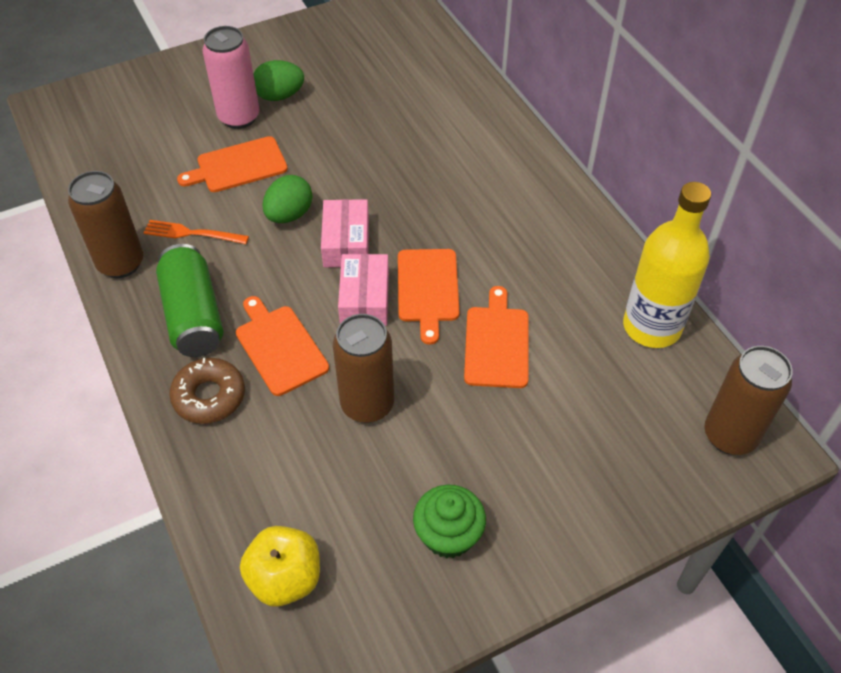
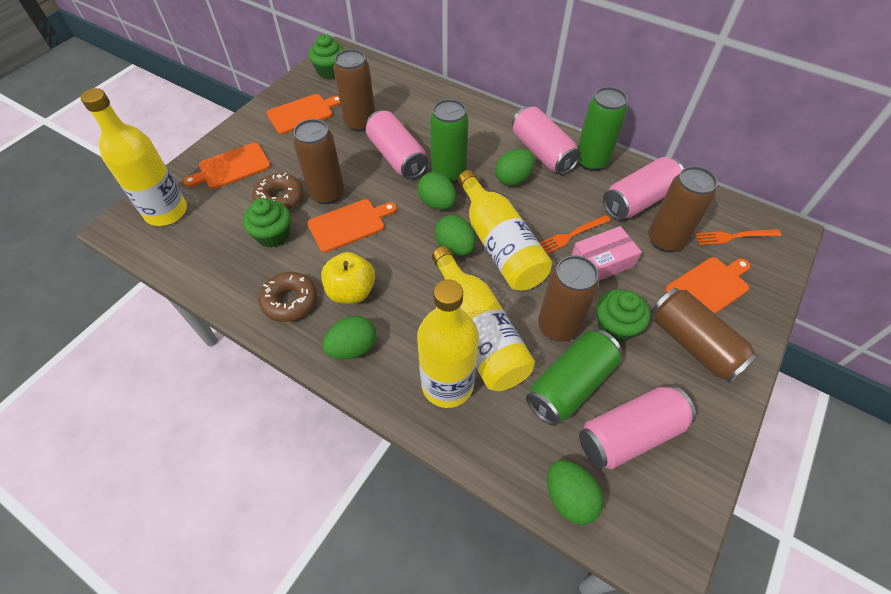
brown can: 3 -> 5
brown donut: 1 -> 2
green can: 1 -> 3
green cupcake: 1 -> 3
green egg: 2 -> 5
orange fork: 1 -> 2
pink box: 2 -> 1
pink can: 1 -> 4
yellow bottle: 1 -> 4

